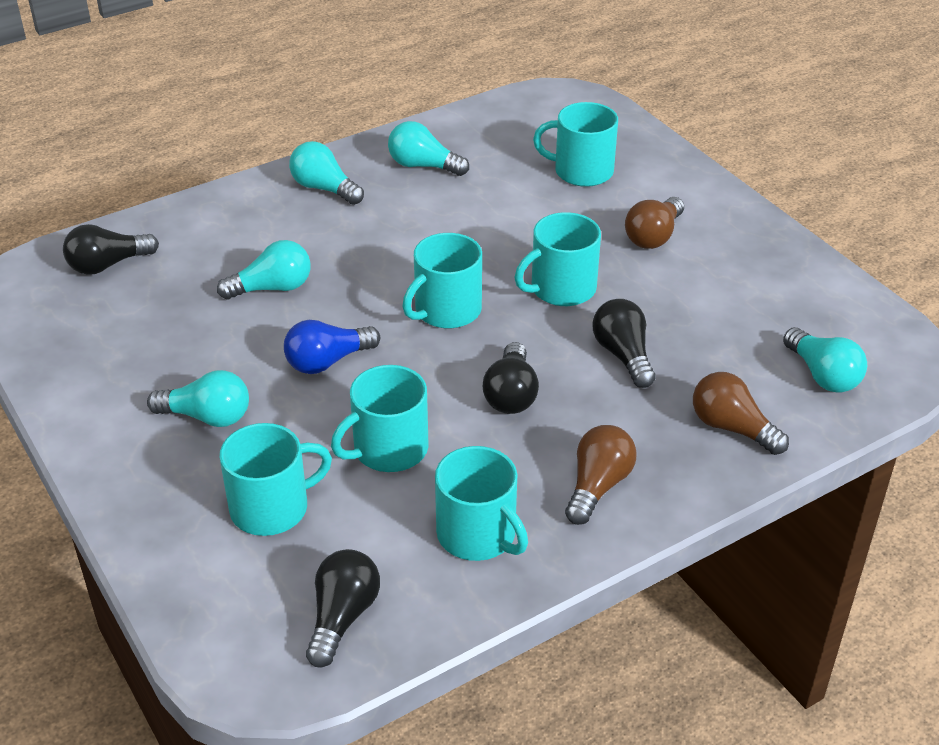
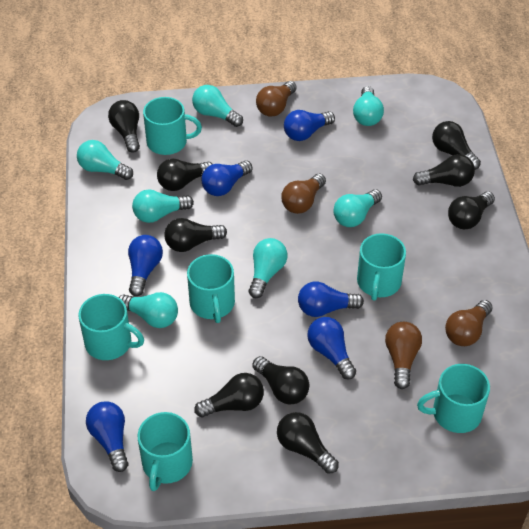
black light bulb: 4 -> 9
blue light bulb: 1 -> 6
brown light bulb: 3 -> 4
turquoise light bulb: 5 -> 7

